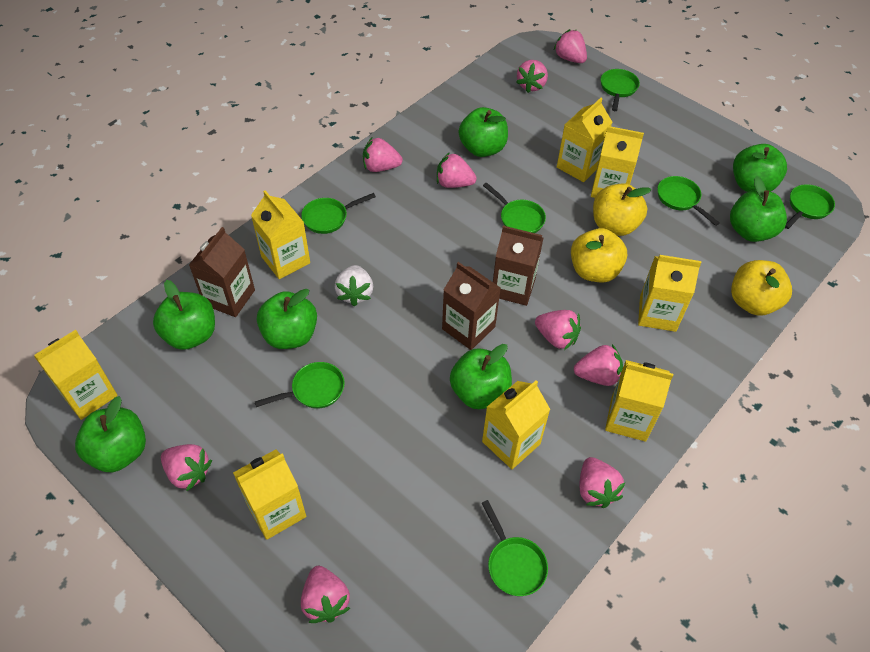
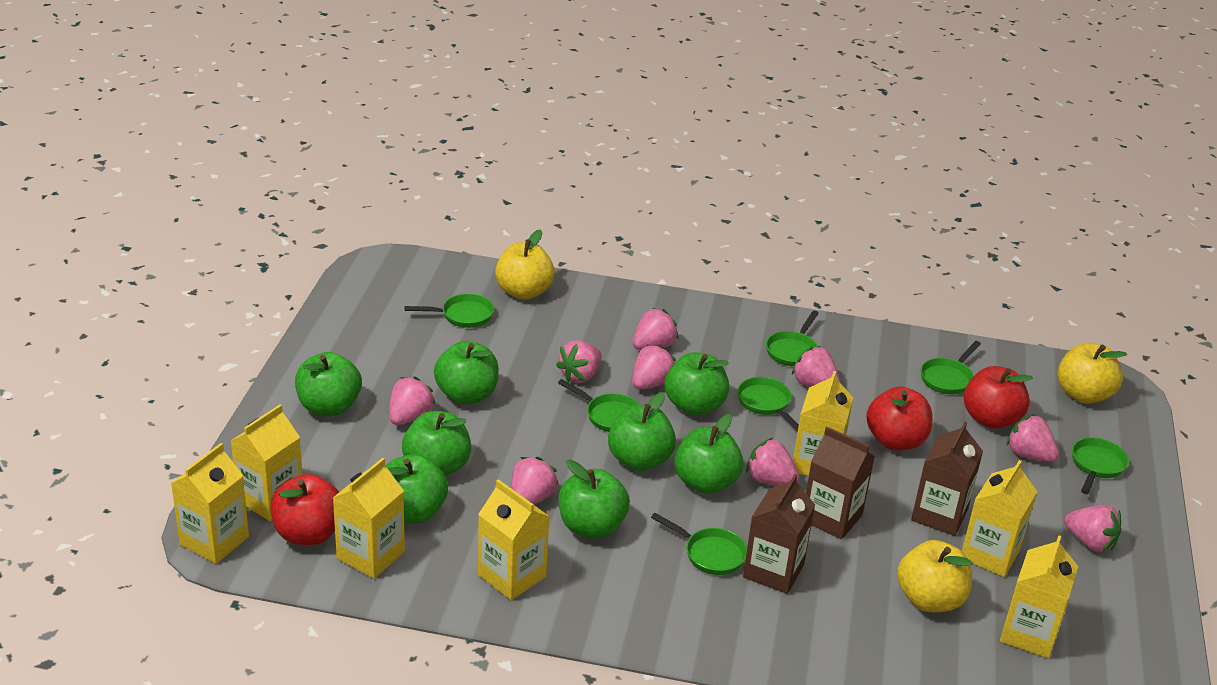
green apple: 7 -> 8
red apple: 0 -> 3
white strawberry: 1 -> 0
yellow carton: 8 -> 7

